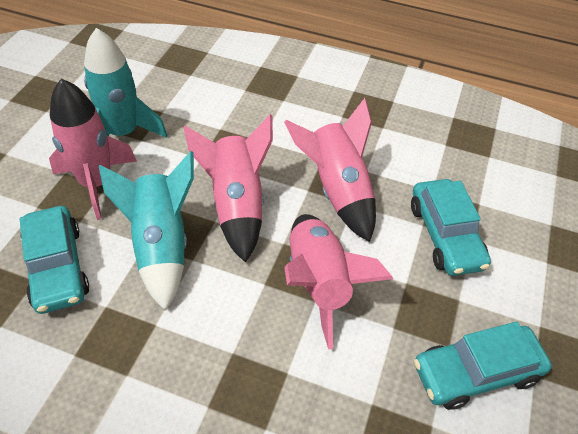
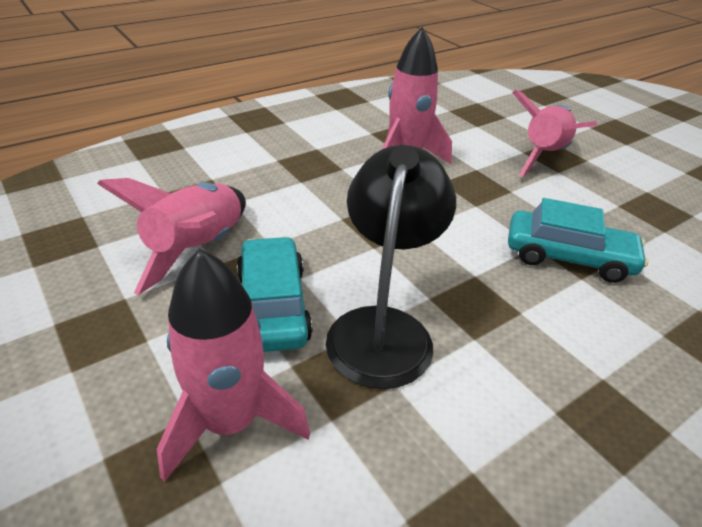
black lamp: 0 -> 1
turquoise car: 3 -> 2
turquoise rocket: 2 -> 0

